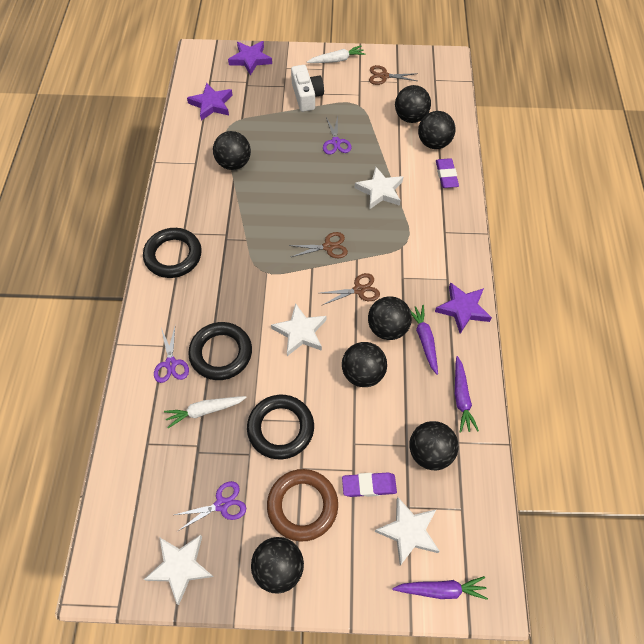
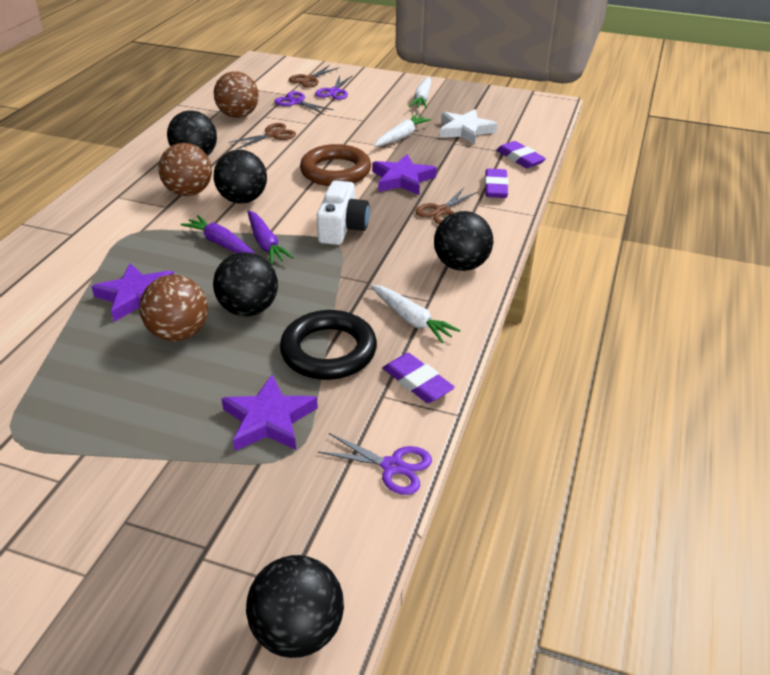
black ball: 7 -> 5
black ring: 3 -> 1
brown ball: 0 -> 3
purple carrot: 3 -> 2
purple eraser: 2 -> 3
white carrot: 2 -> 3
white star: 4 -> 1

